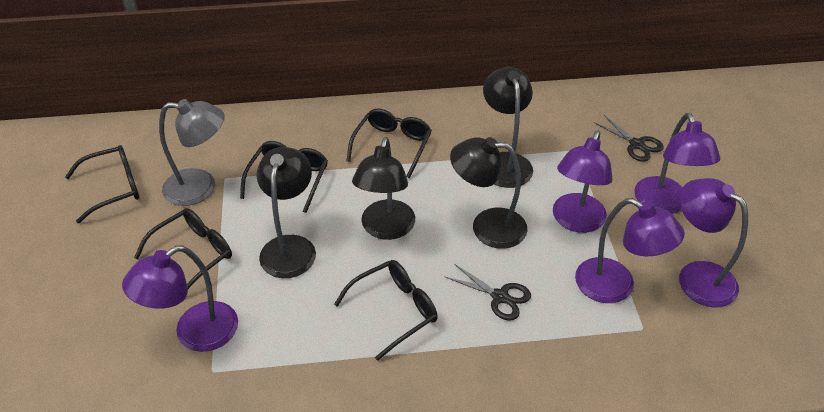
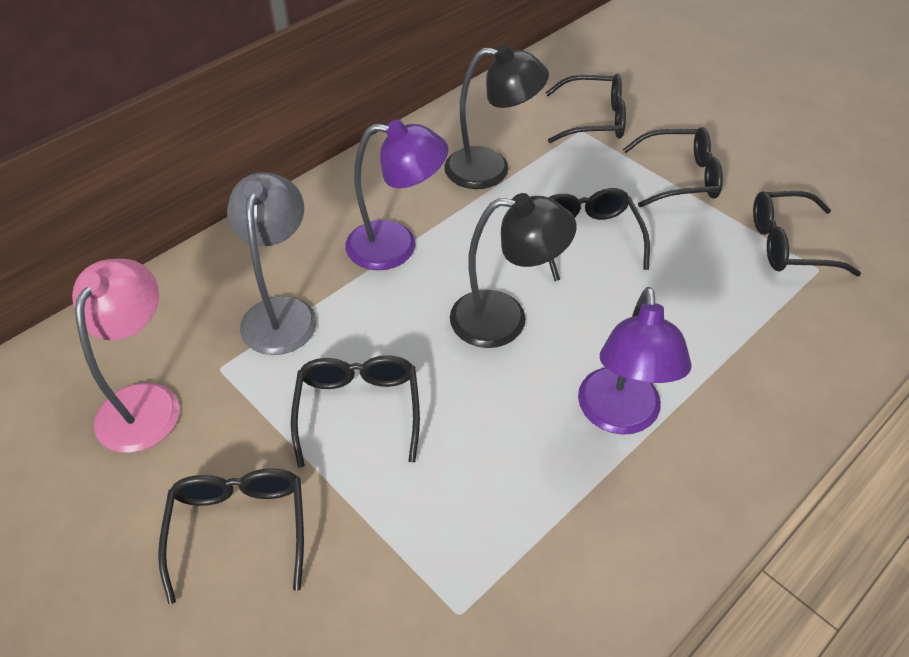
black glasses: 5 -> 6
black lamp: 4 -> 2
black scissors: 2 -> 0
pink lamp: 0 -> 1
purple lamp: 5 -> 2

